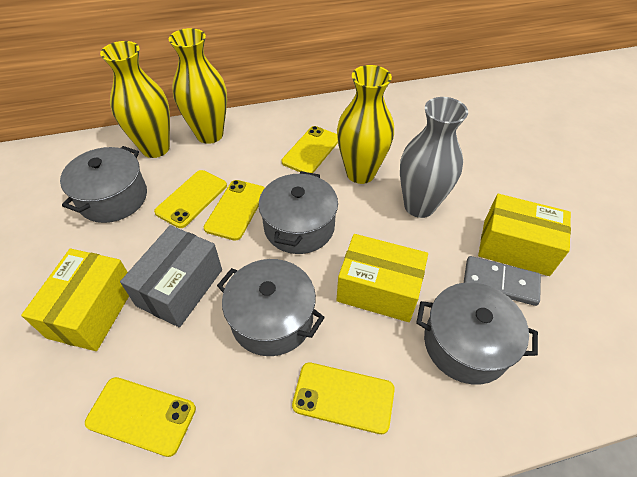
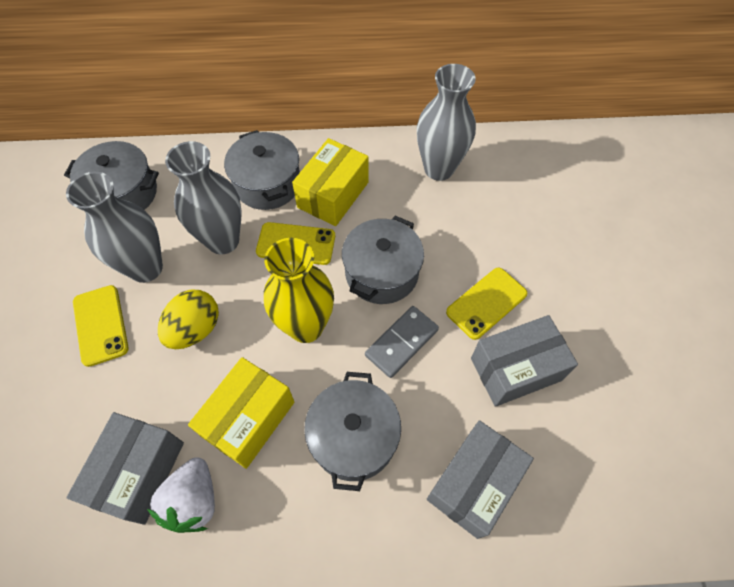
grey box: 1 -> 3
grey vase: 1 -> 3
white strawberry: 0 -> 1
yellow box: 3 -> 2
yellow egg: 0 -> 1
yellow phone: 5 -> 3
yellow vase: 3 -> 1

